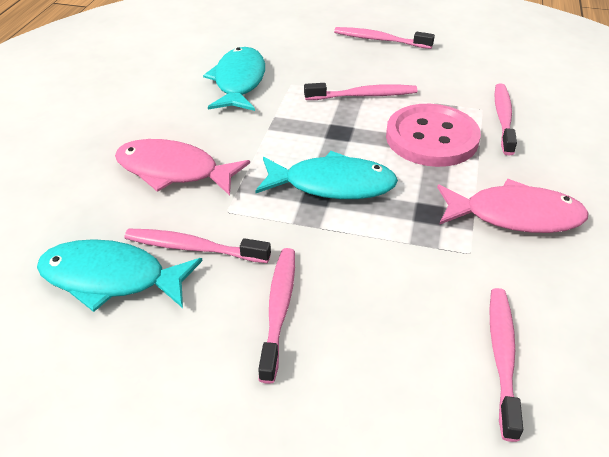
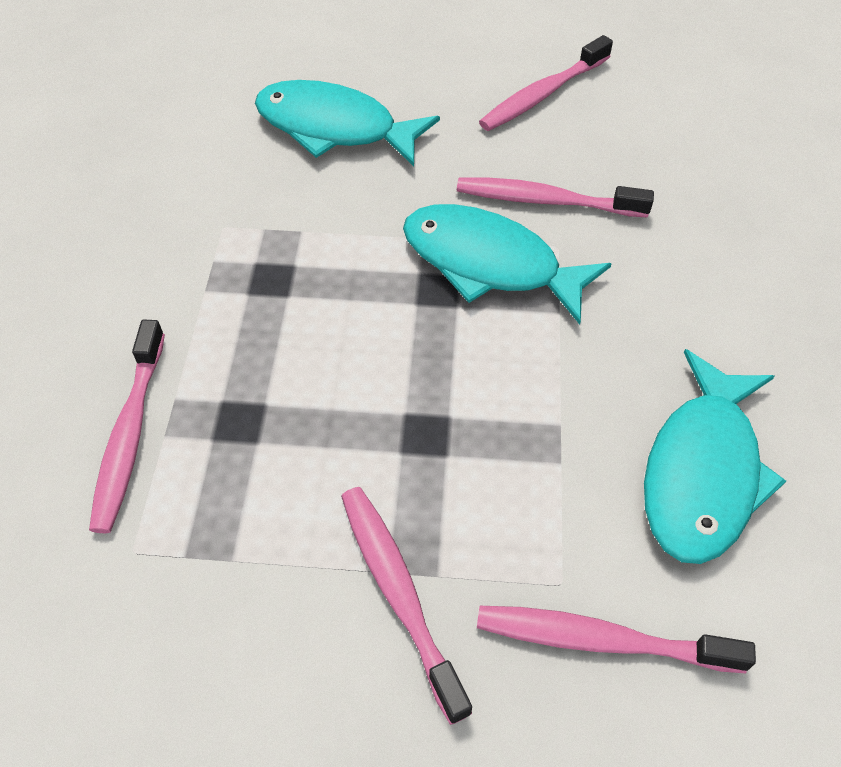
pink button: 1 -> 0
pink fish: 2 -> 0
pink toothbrush: 6 -> 5

